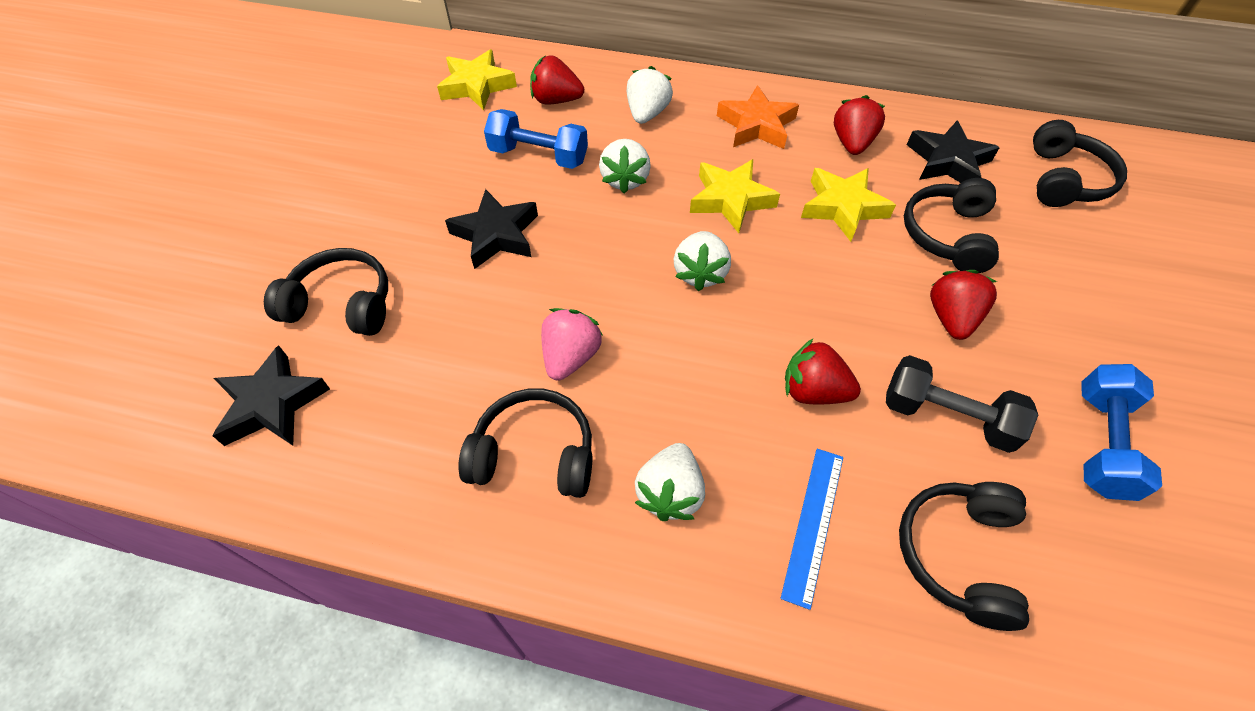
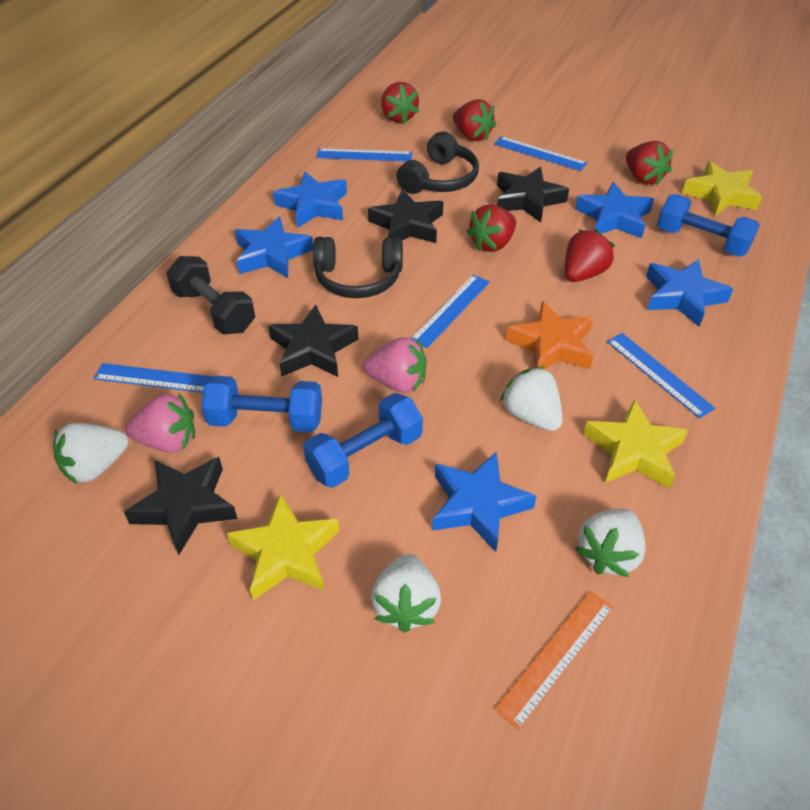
black headphones: 5 -> 2
black star: 3 -> 4
blue dumbbell: 2 -> 3
blue ruler: 1 -> 5
blue star: 0 -> 5
orange ruler: 0 -> 1
pink strawberry: 1 -> 2
red strawberry: 4 -> 5

